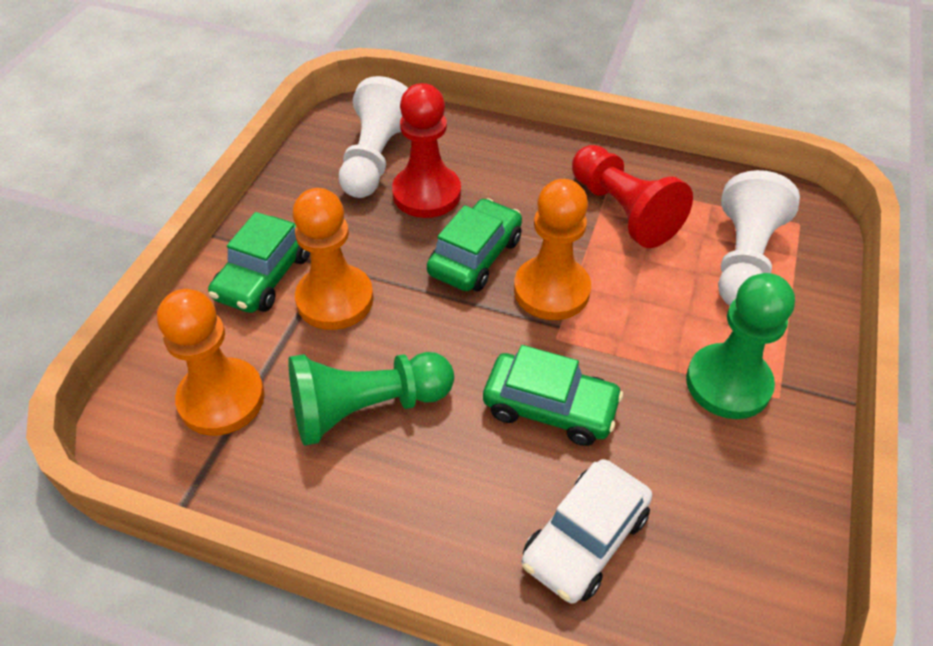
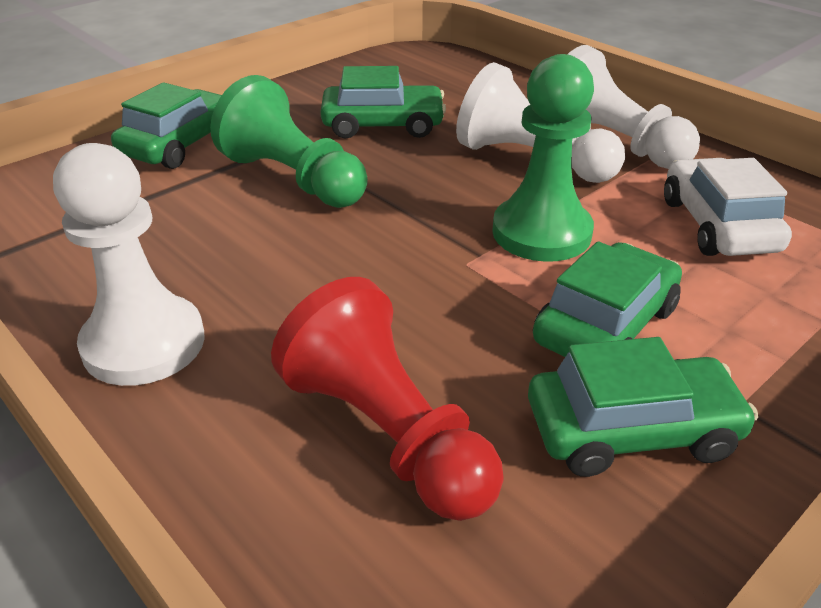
green car: 3 -> 4
orange pawn: 3 -> 0
red pawn: 2 -> 1
white pawn: 2 -> 3

